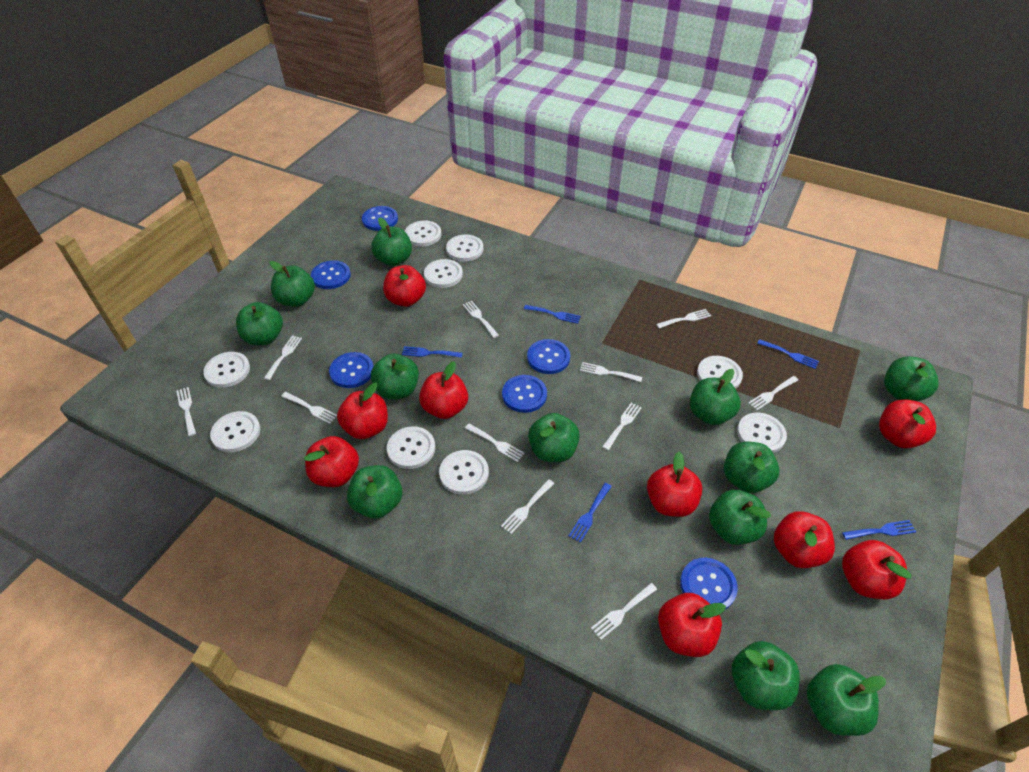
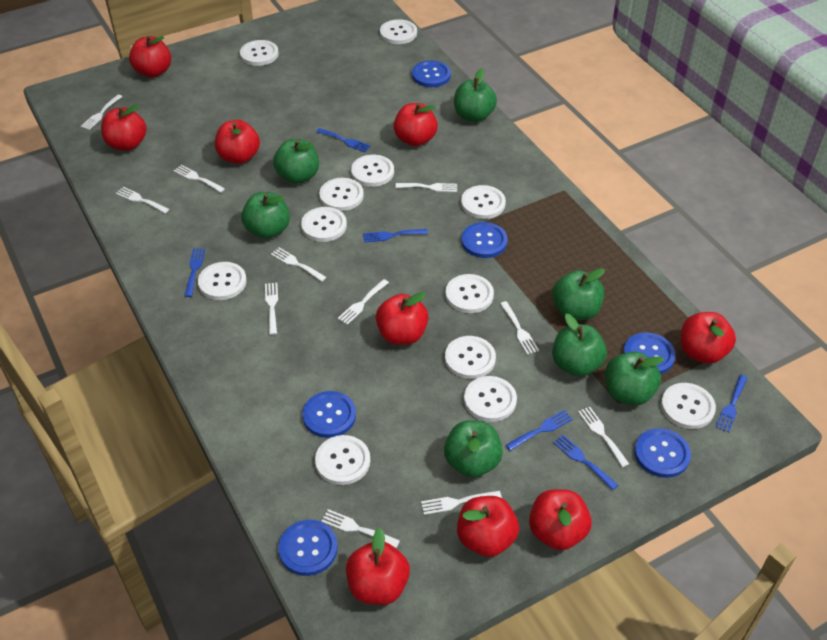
blue fork: 5 -> 6
green apple: 12 -> 7
white button: 9 -> 12

